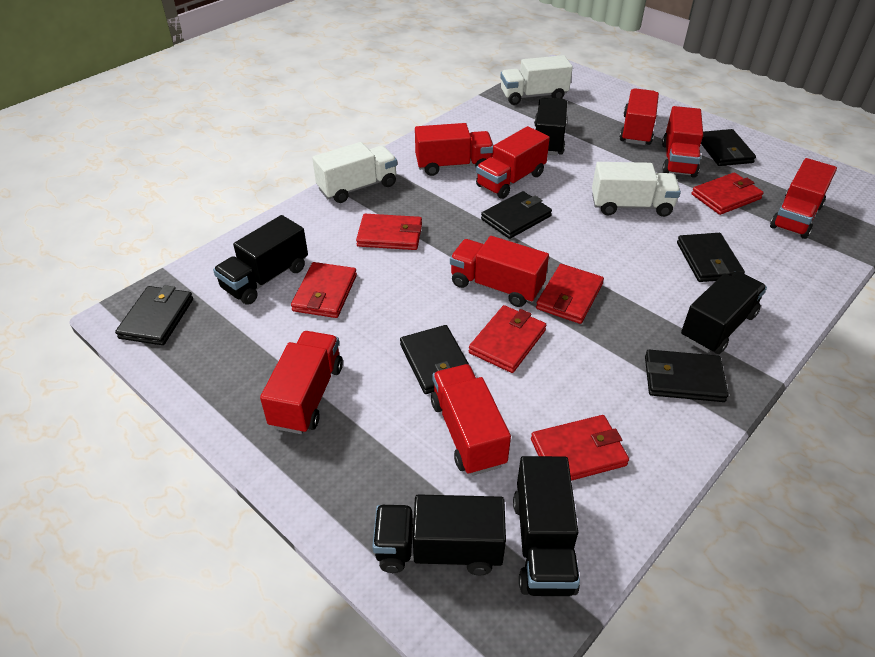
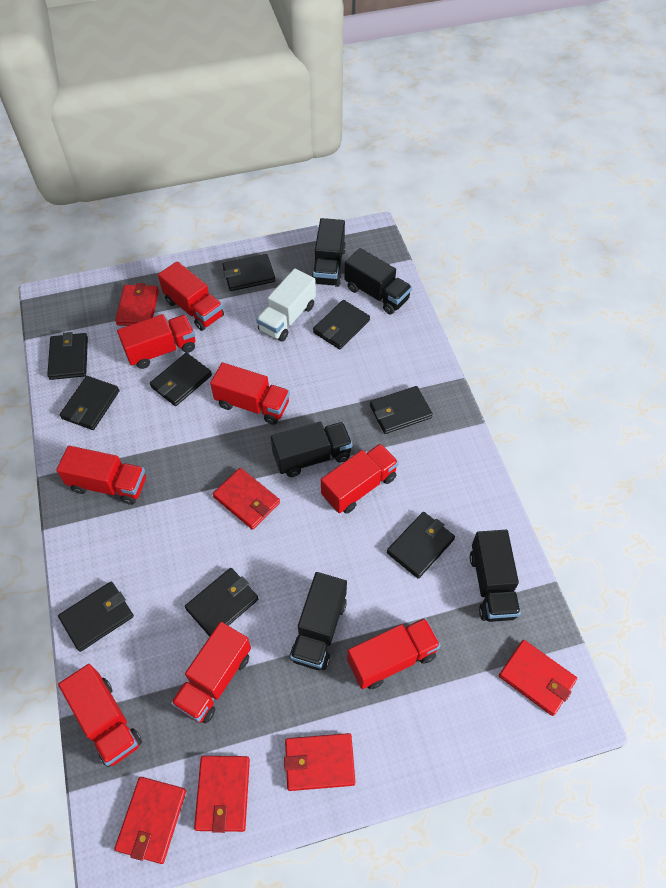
black wallet: 6 -> 9
white truck: 3 -> 1

